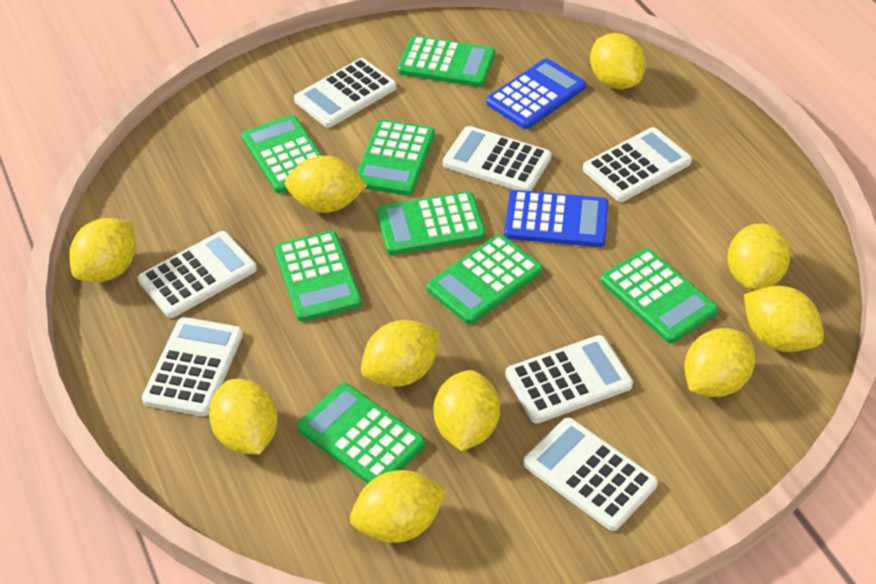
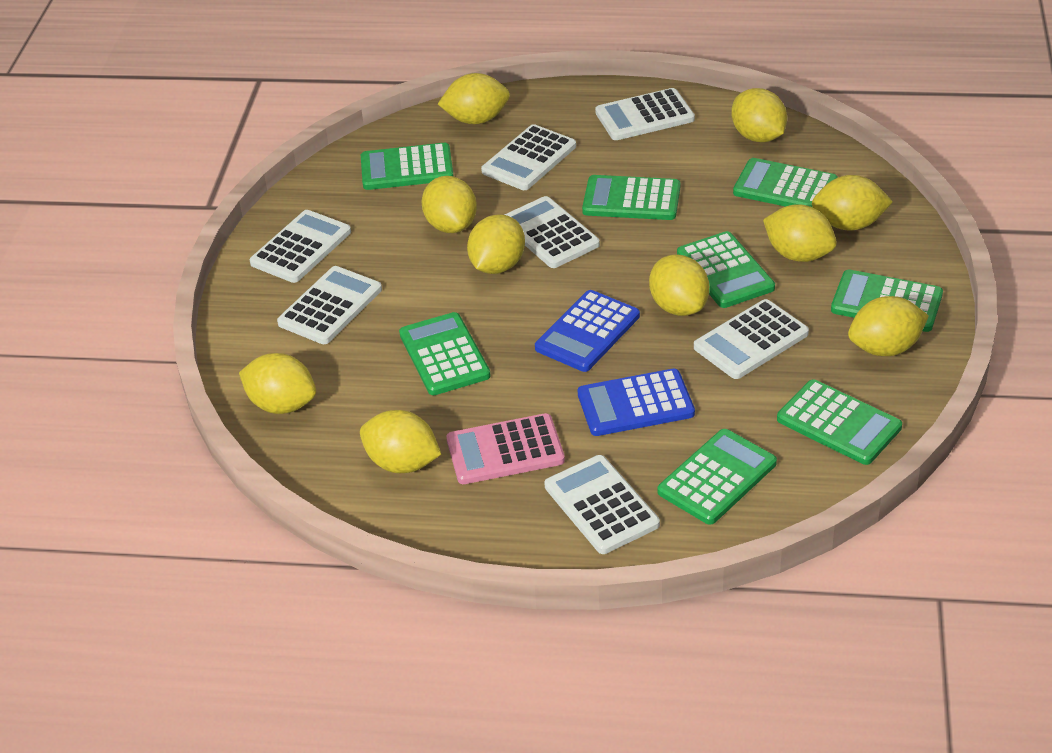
pink calculator: 0 -> 1

